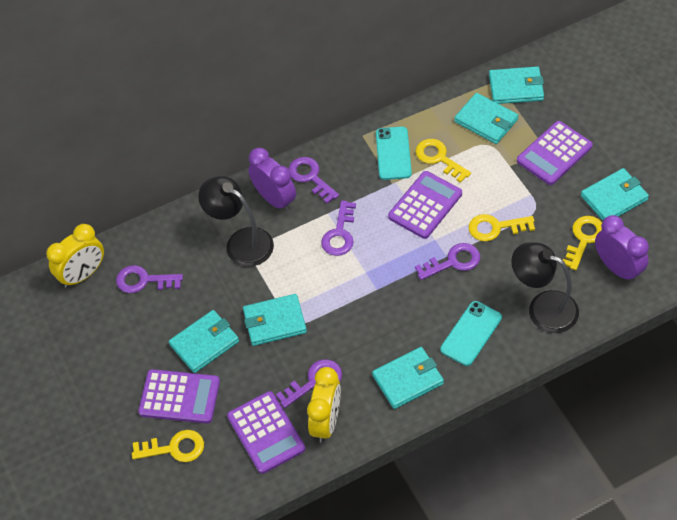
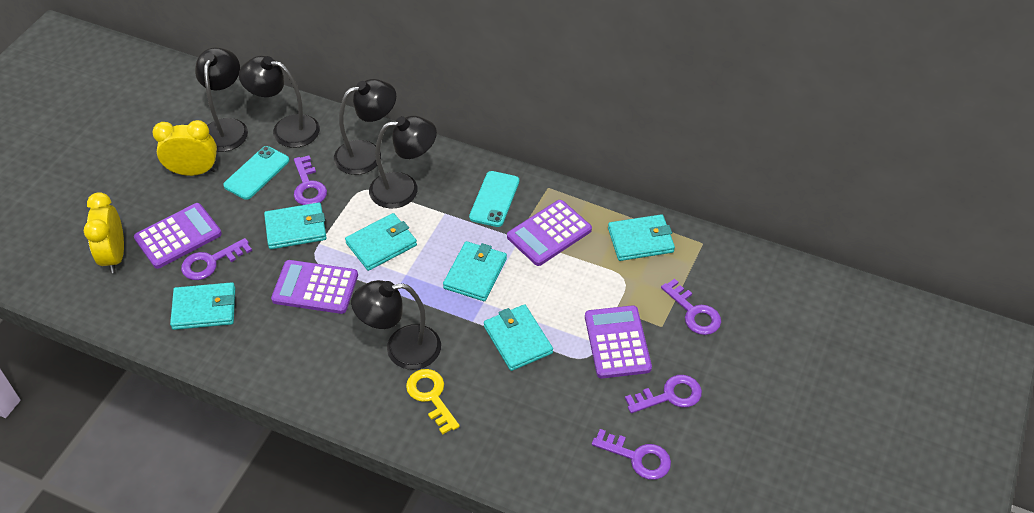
black lamp: 2 -> 5
purple clock: 2 -> 0
yellow key: 4 -> 1

